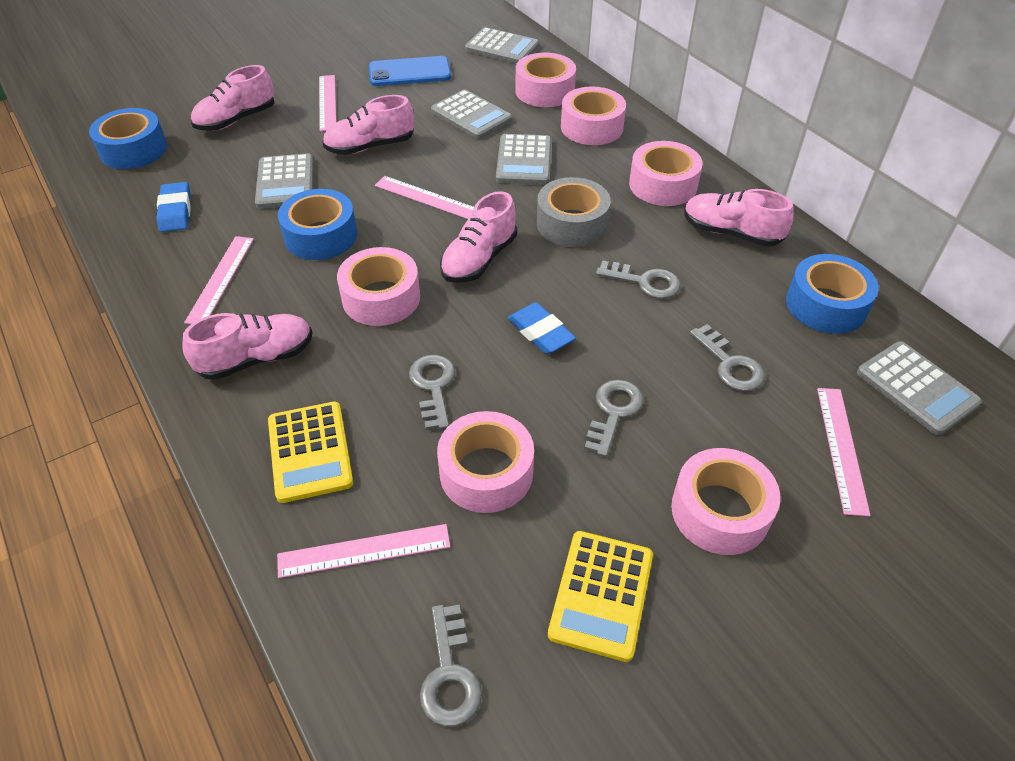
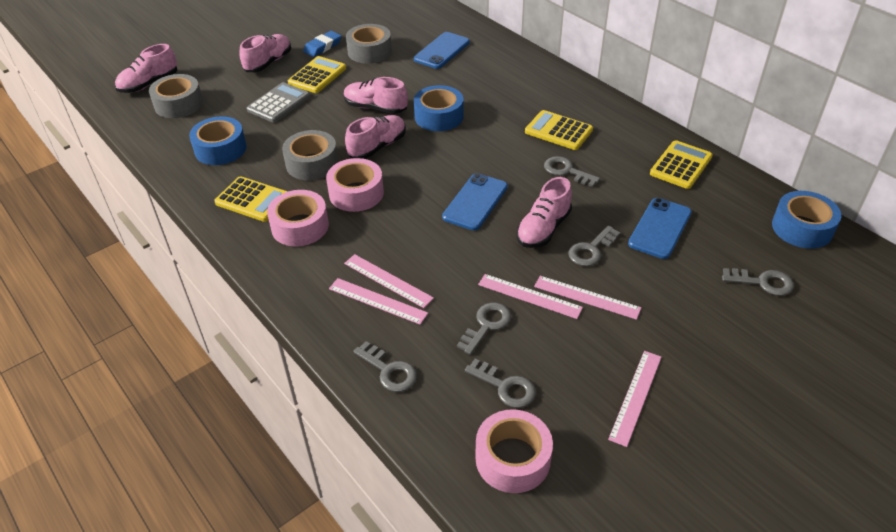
blue eraser: 2 -> 1
blue phone: 1 -> 3
grey calculator: 5 -> 1
grey key: 5 -> 6
grey tape: 1 -> 3
pink tape: 6 -> 3
yellow calculator: 2 -> 4

